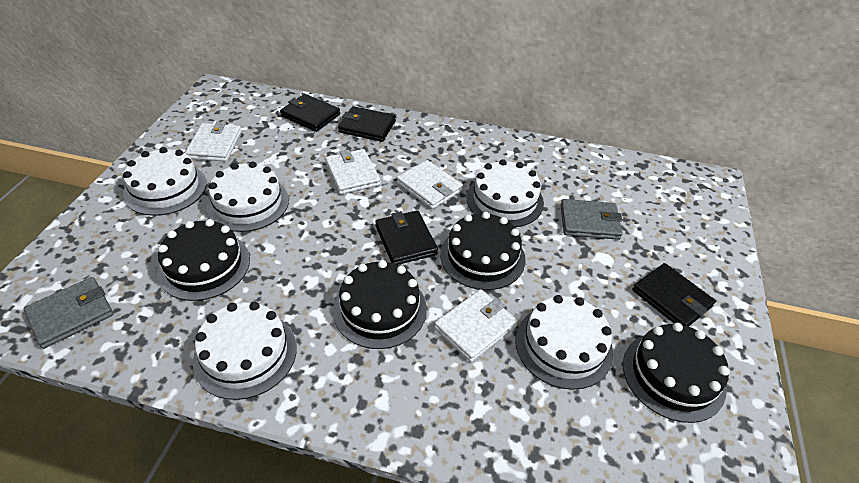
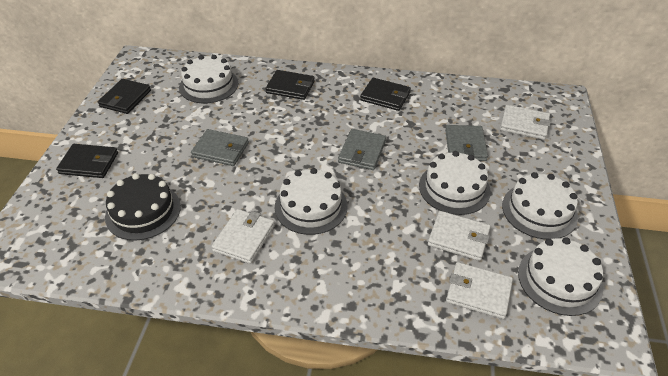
black cake: 4 -> 1
grey wallet: 2 -> 3

